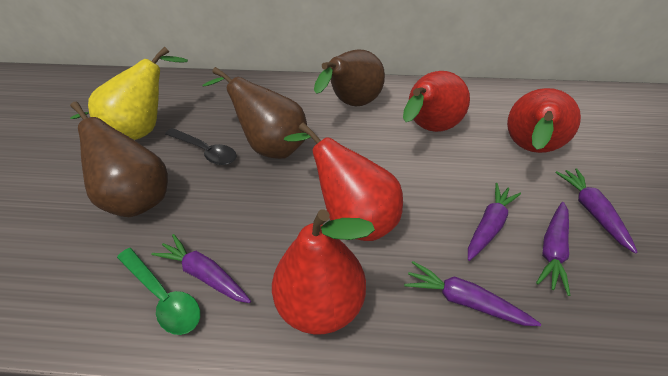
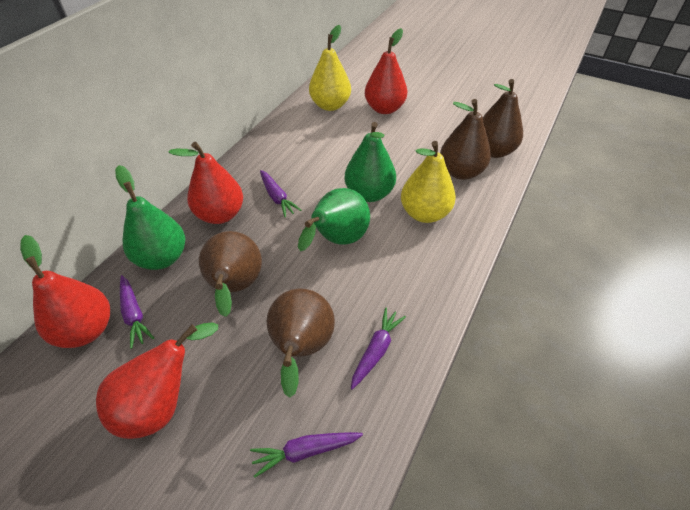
black spoon: 1 -> 0
brown pear: 3 -> 4
green pear: 0 -> 3
green spoon: 1 -> 0
purple carrot: 5 -> 4
yellow pear: 1 -> 2

